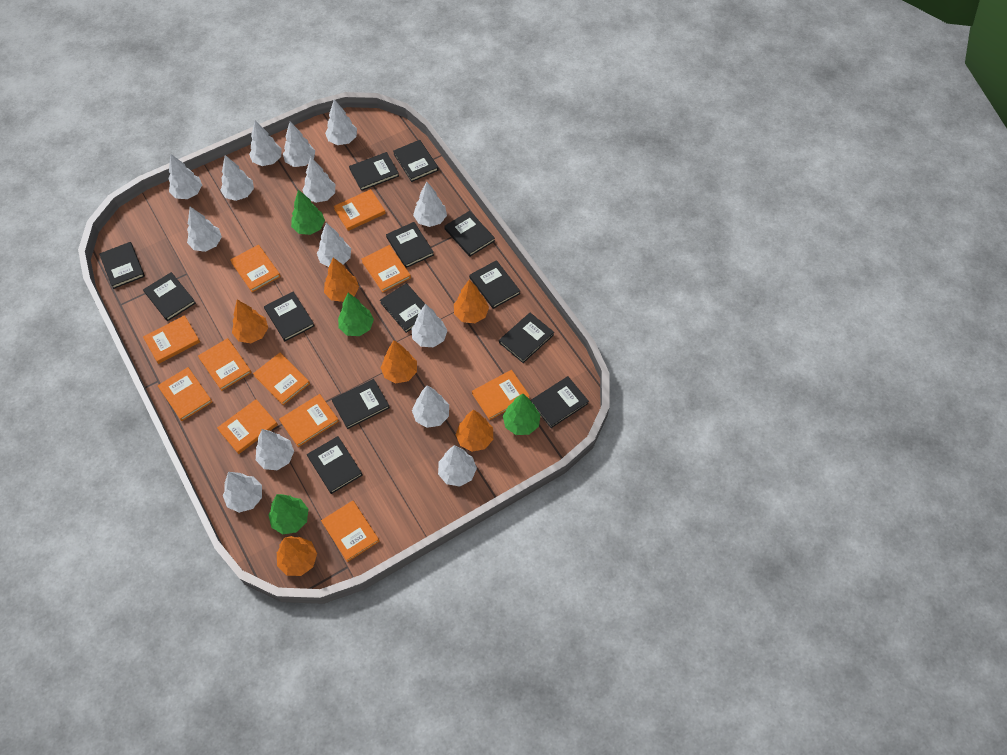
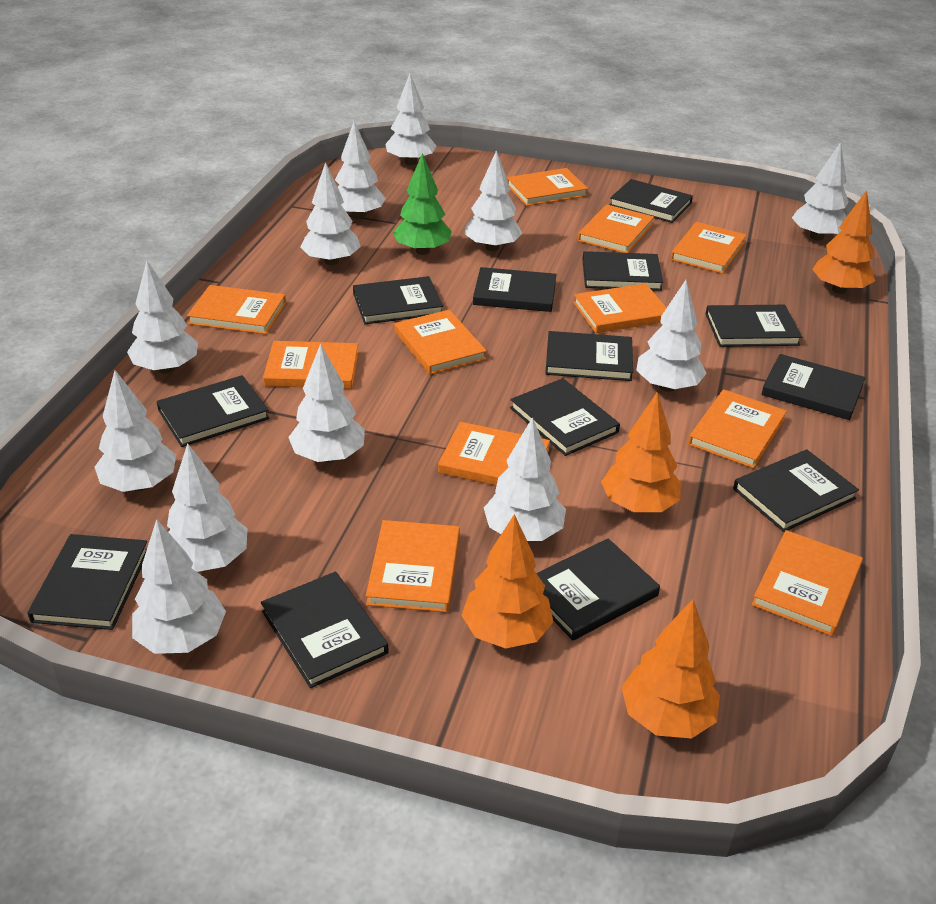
green tree: 4 -> 1
orange tree: 6 -> 4
white tree: 14 -> 12

